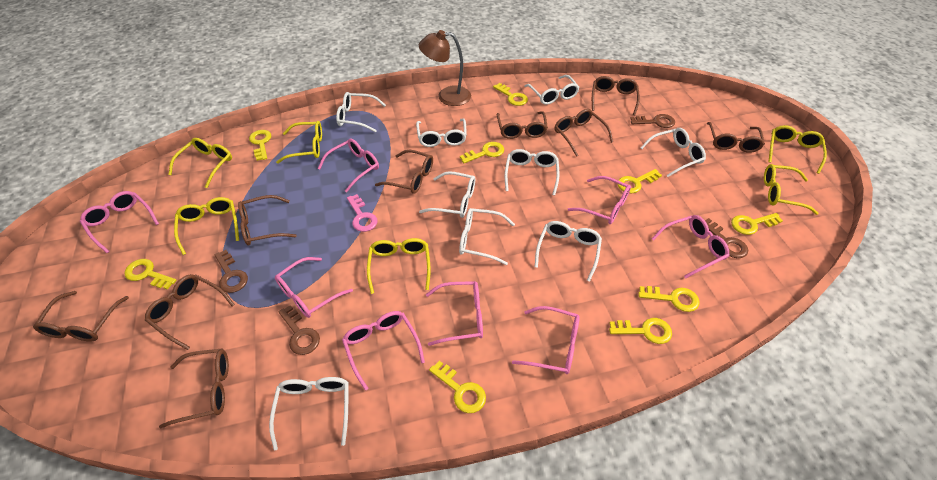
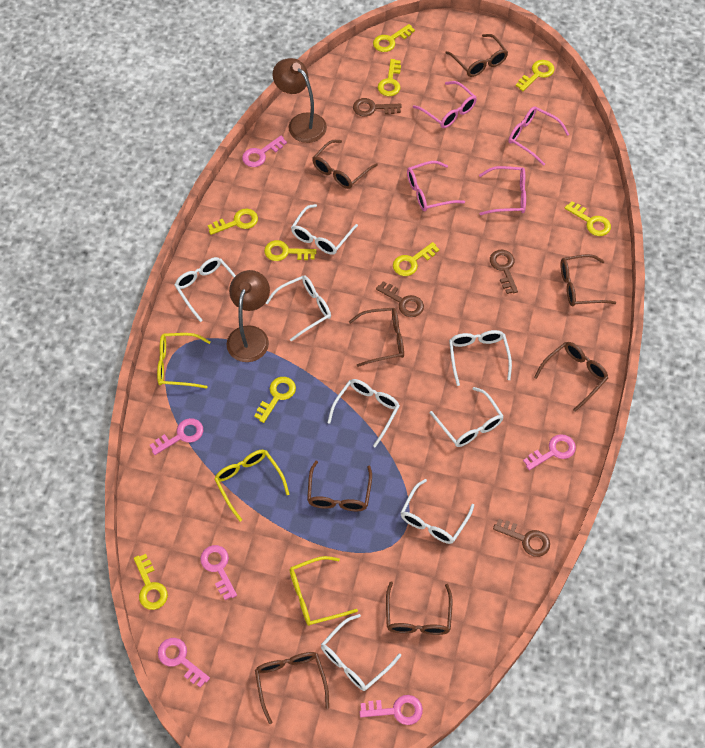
brown glasses: 9 -> 8
brown lamp: 1 -> 2
pink glasses: 8 -> 4
pink key: 1 -> 6
white glasses: 9 -> 8
yellow glasses: 6 -> 3

